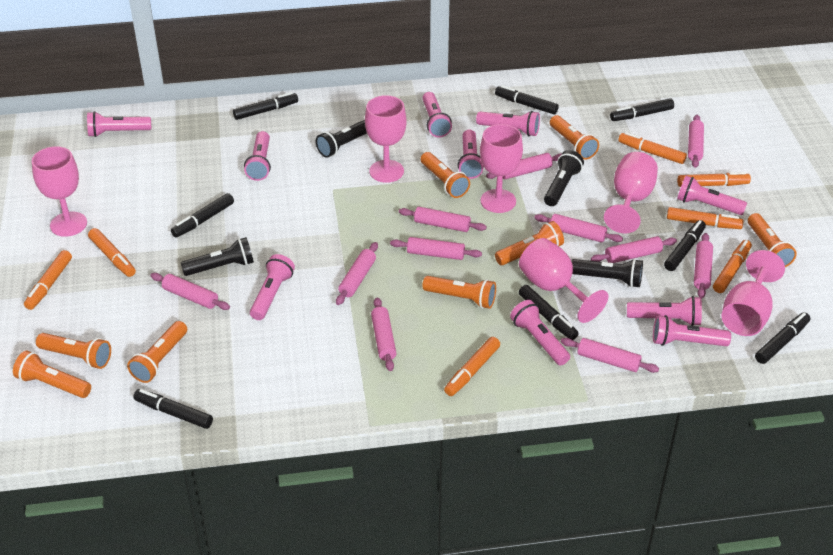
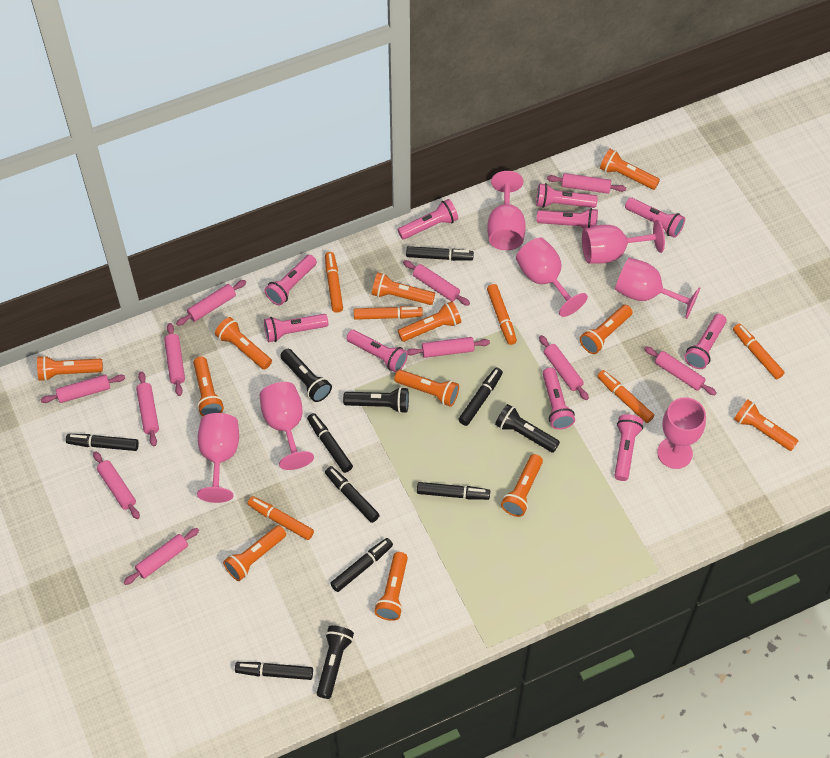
orange flashlight: 8 -> 12
orange marker: 7 -> 6
pink goblet: 6 -> 7

